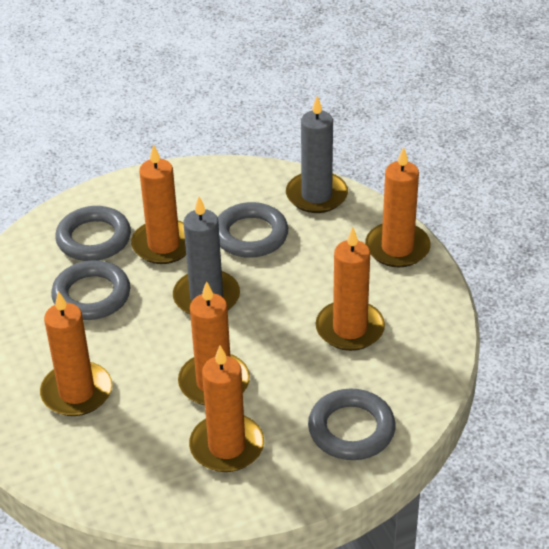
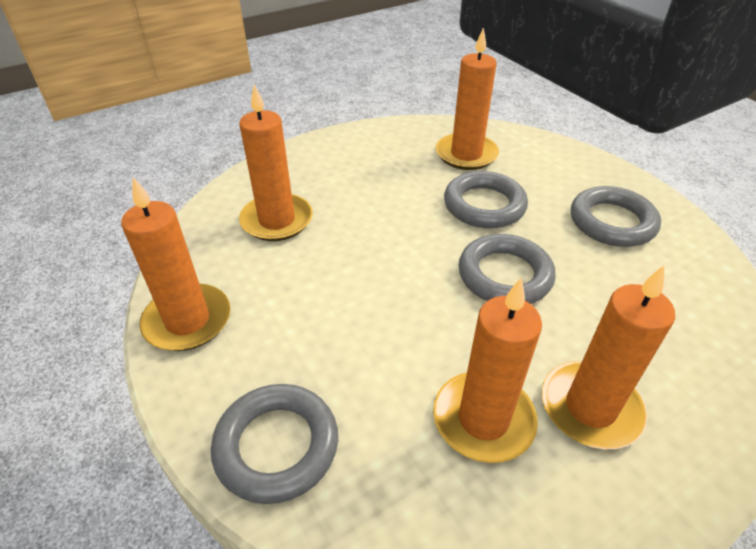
grey candle: 2 -> 0
orange candle: 6 -> 5

